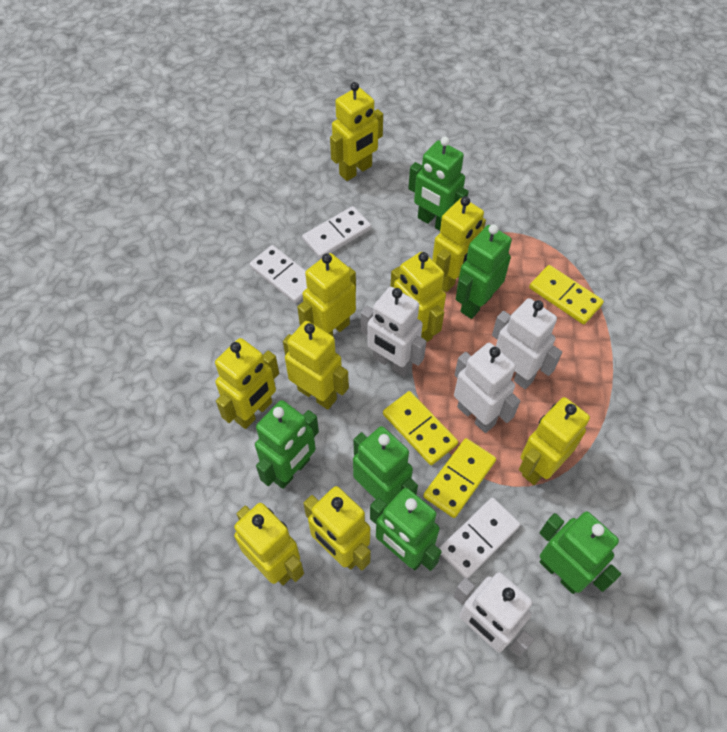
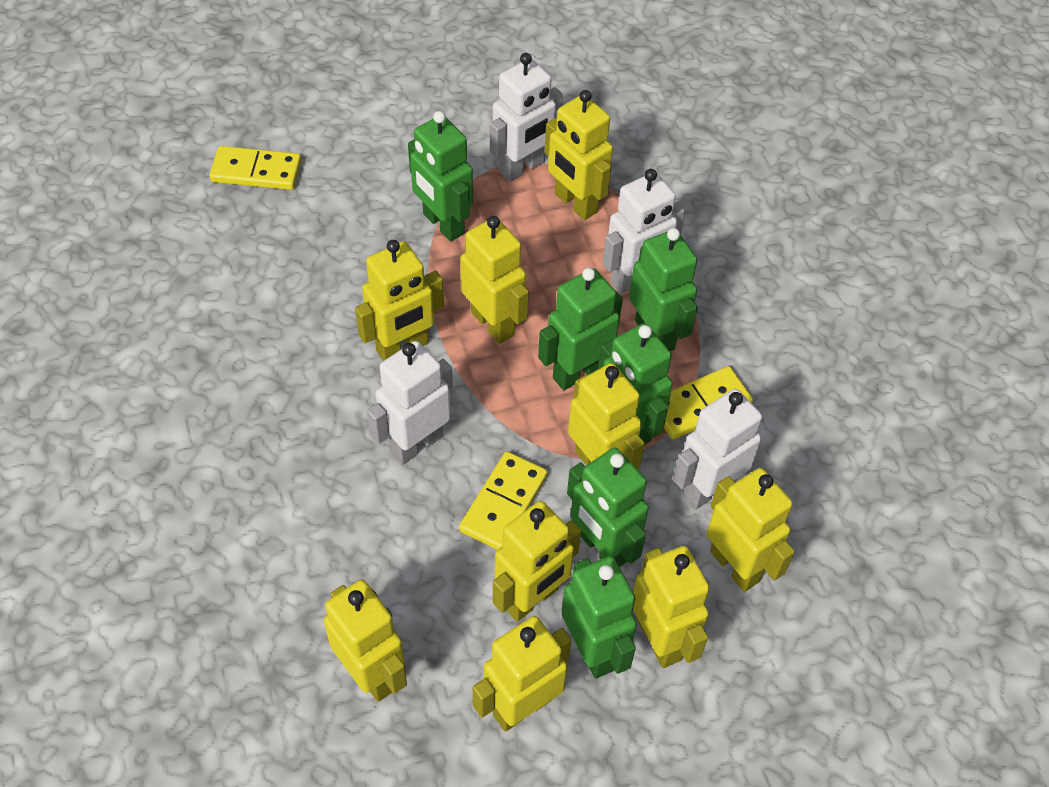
white domino: 3 -> 0

